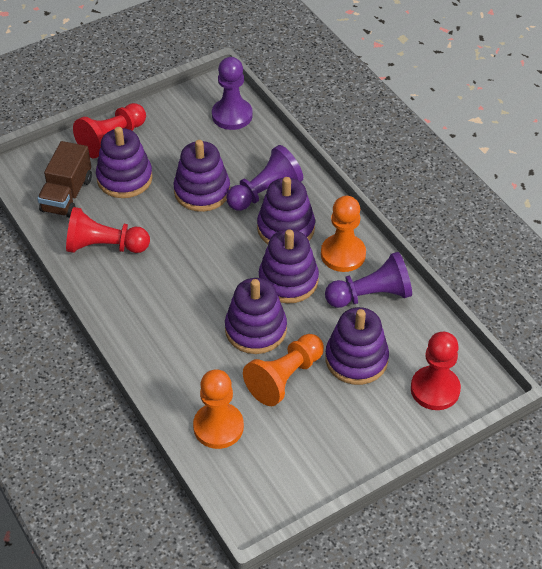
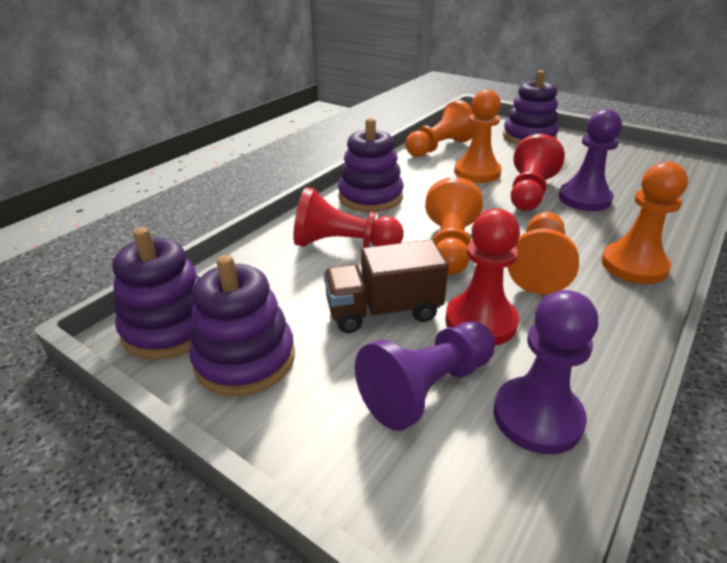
orange pawn: 3 -> 5
purple stacking toy: 6 -> 4

